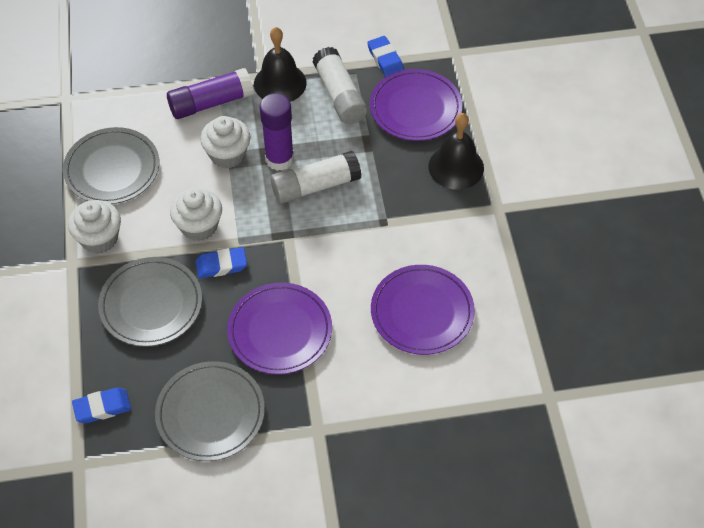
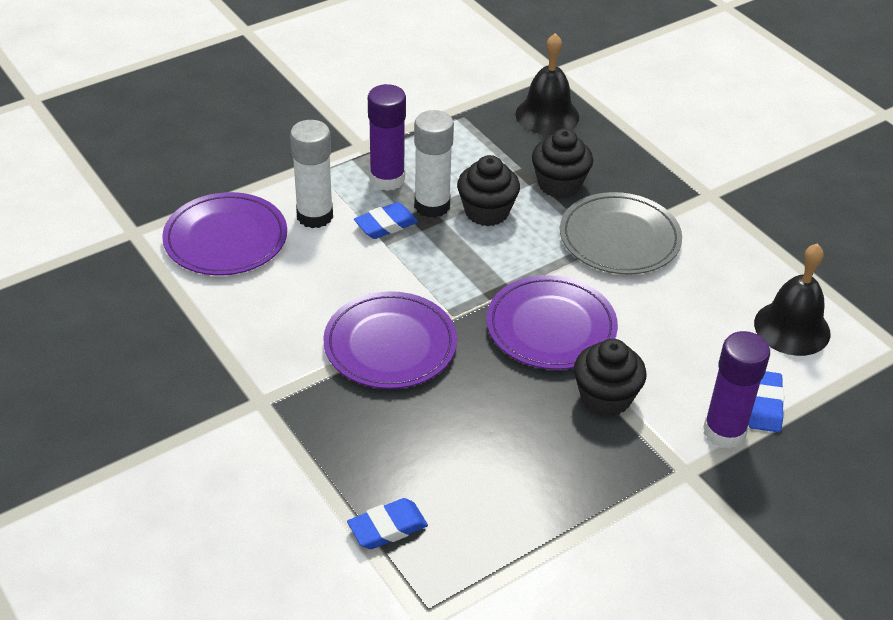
black cupcake: 0 -> 3
grey plate: 3 -> 1
white cupcake: 3 -> 0

